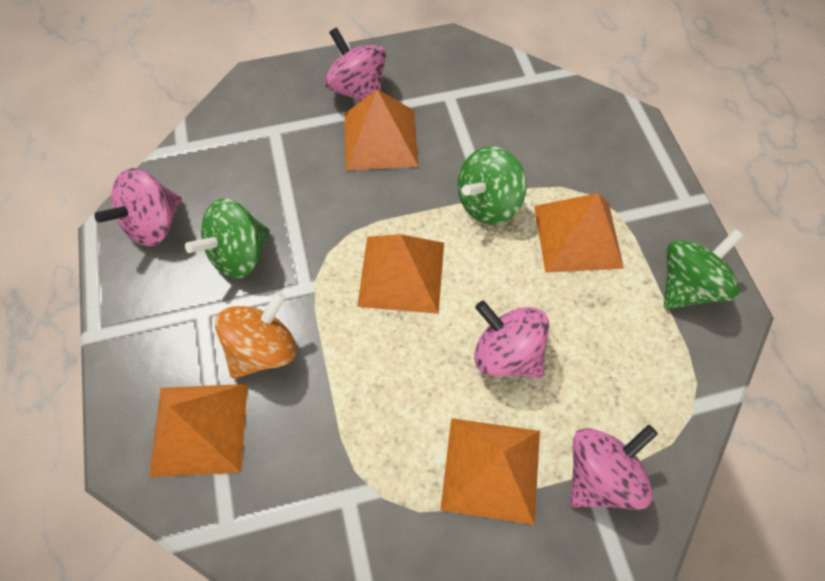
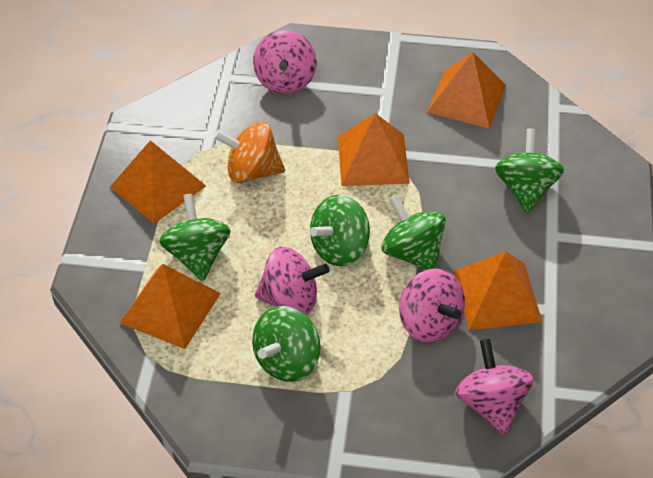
green spinning top: 3 -> 5

